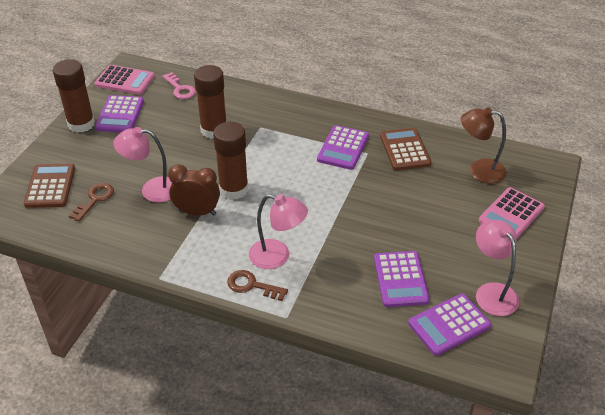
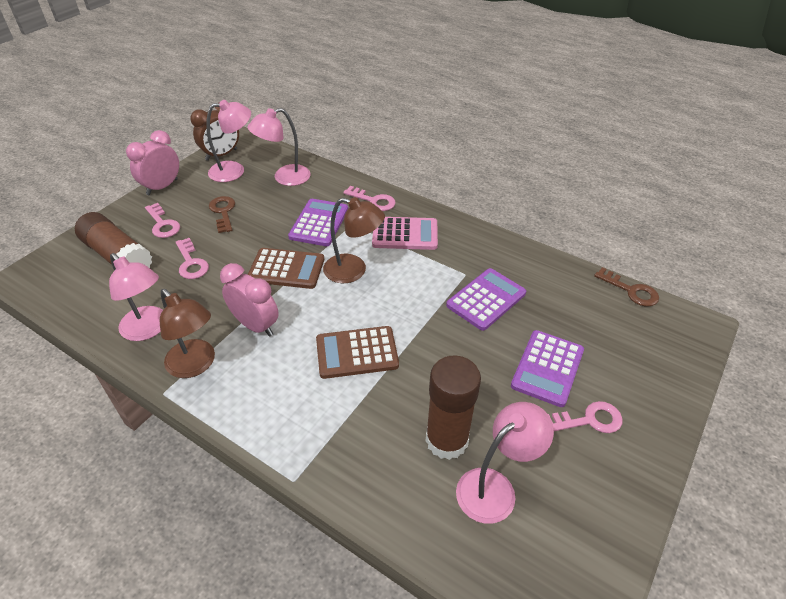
brown glue stick: 3 -> 2
brown lamp: 1 -> 2
pink calculator: 2 -> 1
pink clock: 0 -> 2
pink key: 1 -> 4
pink lamp: 3 -> 4
purple calculator: 4 -> 3

